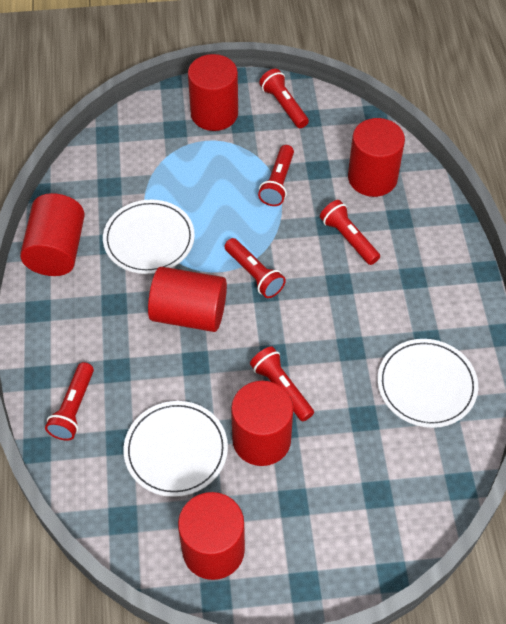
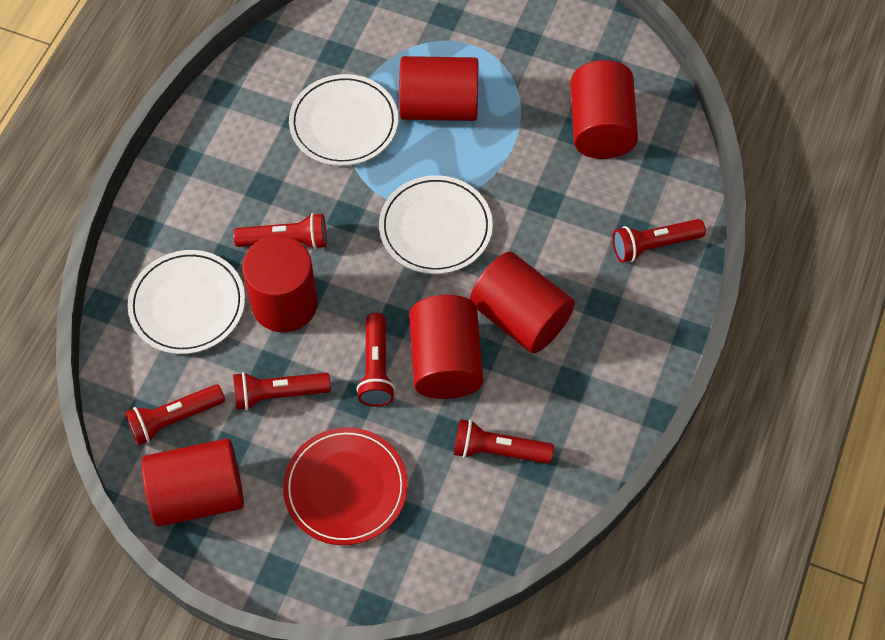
red plate: 0 -> 1

